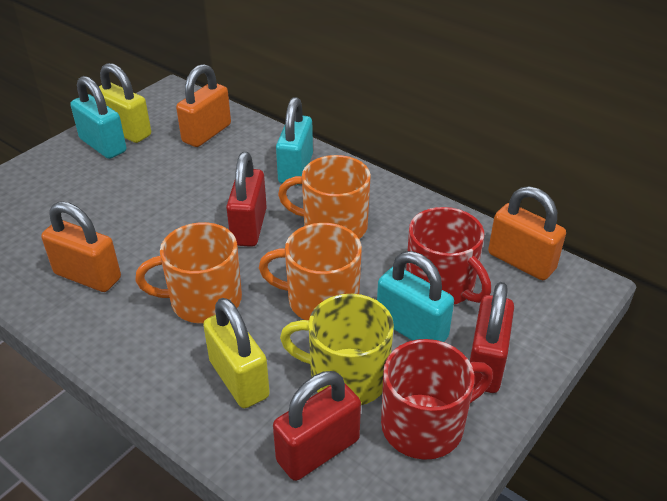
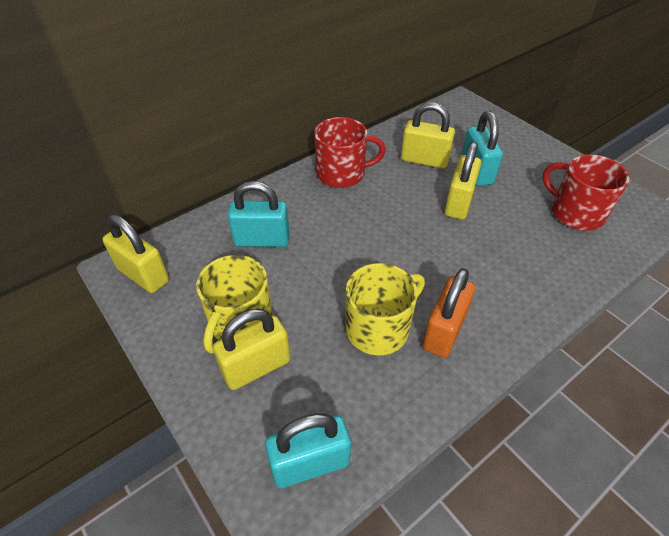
orange mug: 3 -> 0
orange padlock: 3 -> 1
red padlock: 3 -> 0
yellow mug: 1 -> 2
yellow padlock: 2 -> 4

